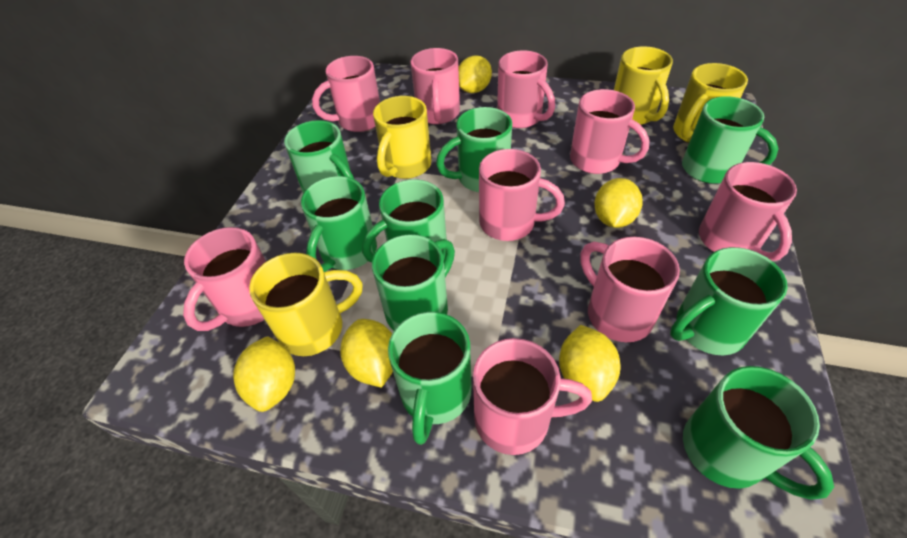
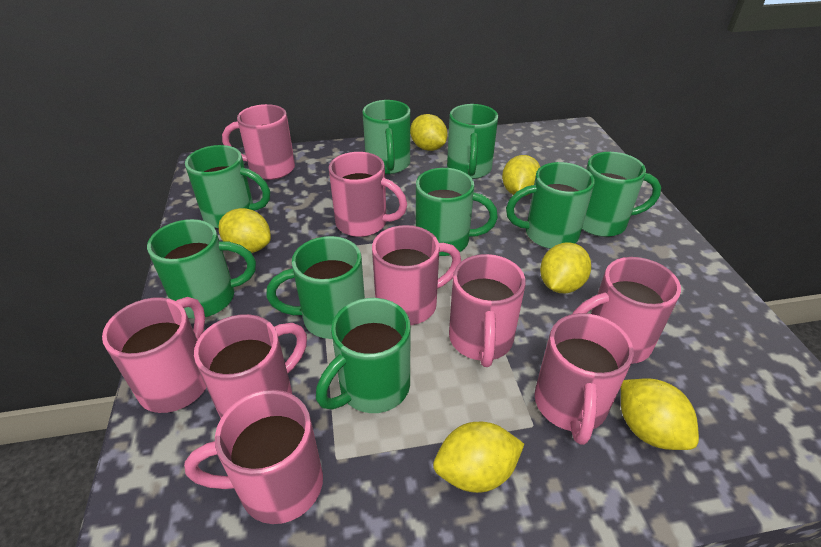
yellow lemon: 5 -> 6
yellow mug: 4 -> 0

